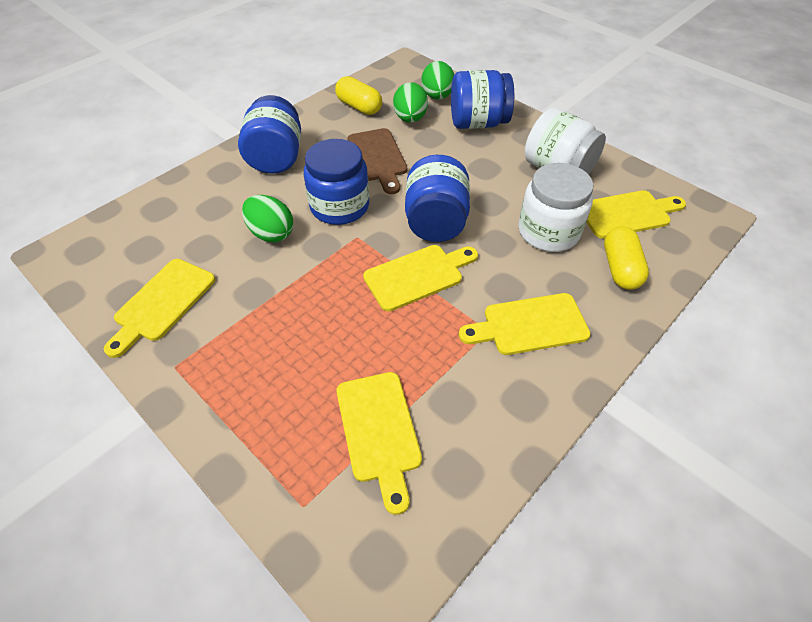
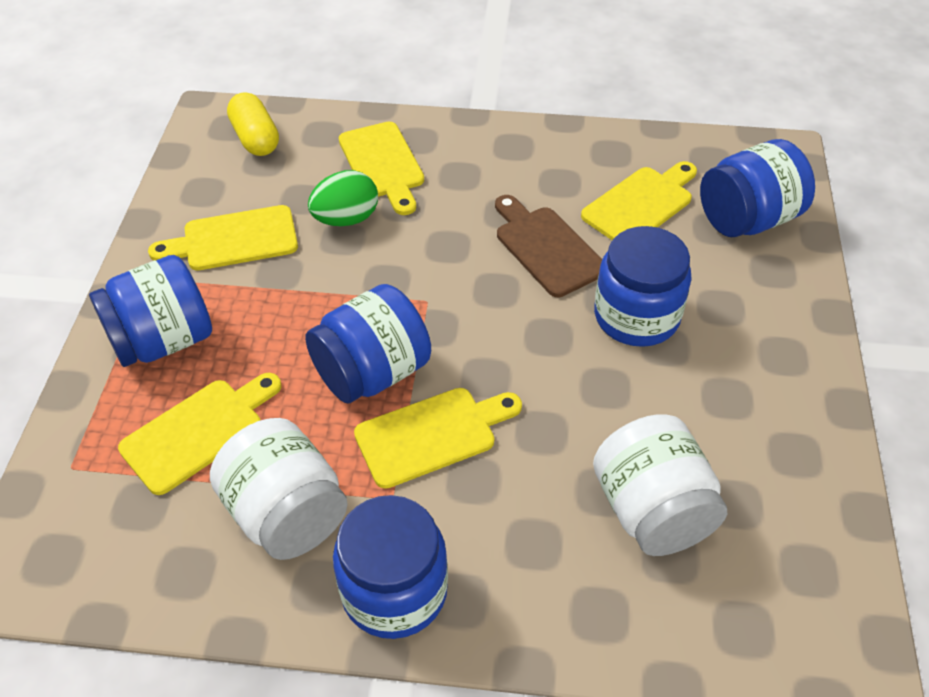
blue jar: 4 -> 5
green egg: 3 -> 1
yellow capsule: 2 -> 1

